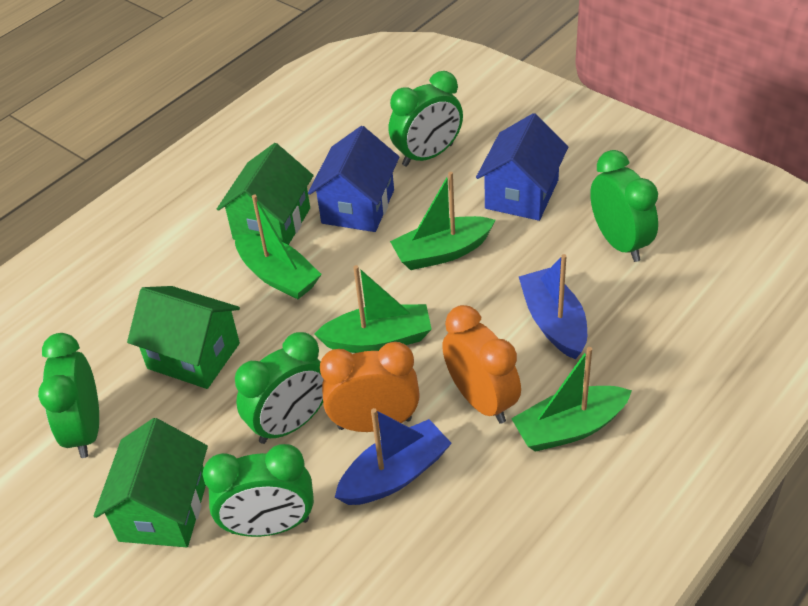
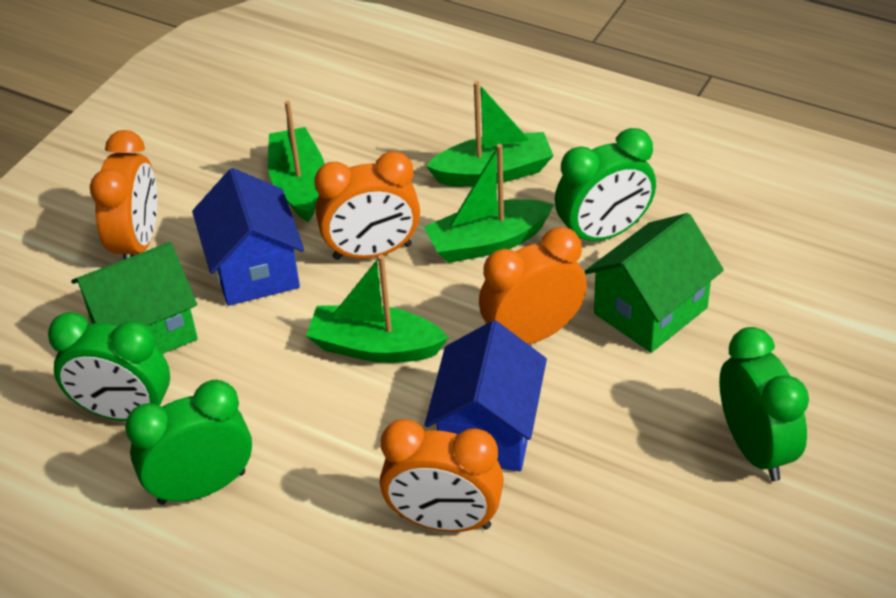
blue boat: 2 -> 0
green clock: 5 -> 4
green house: 3 -> 2
orange clock: 2 -> 4

